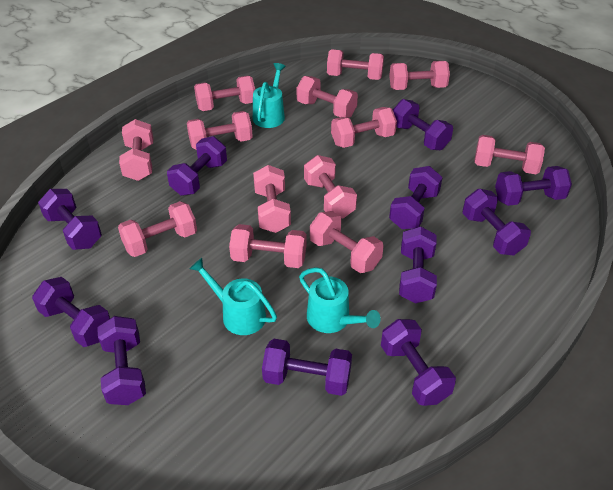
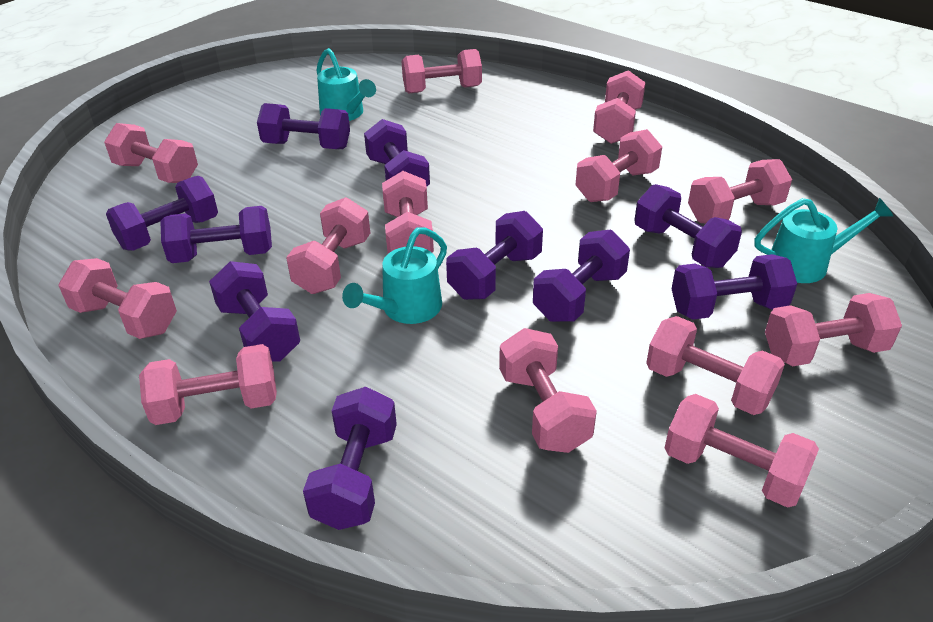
purple dumbbell: 11 -> 10

